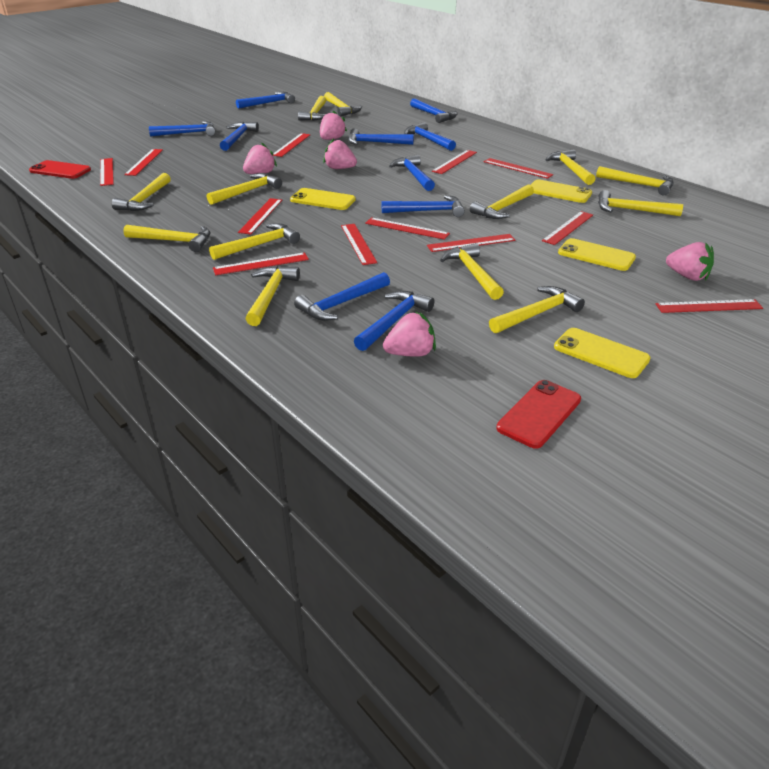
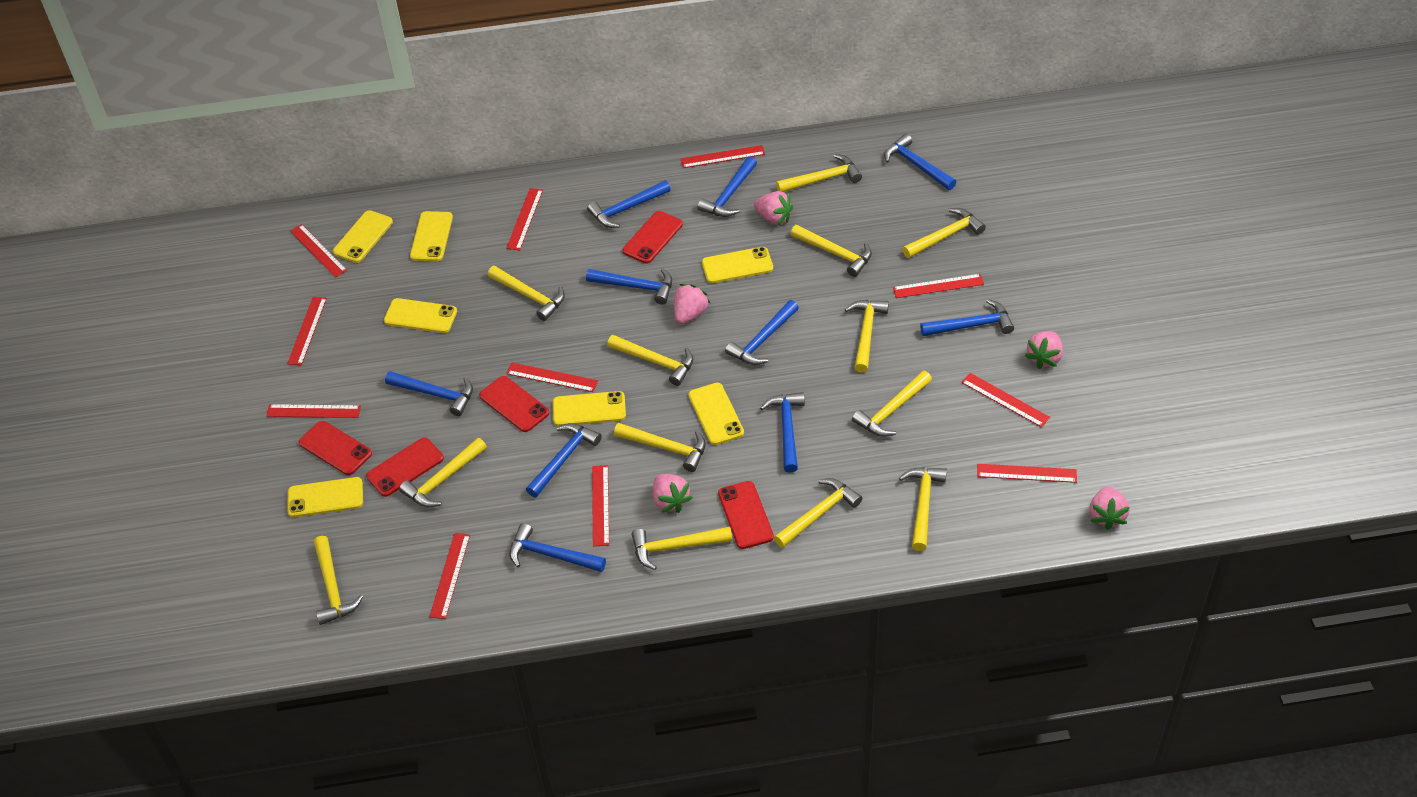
red phone: 2 -> 5
red ruler: 12 -> 11
yellow phone: 4 -> 7

